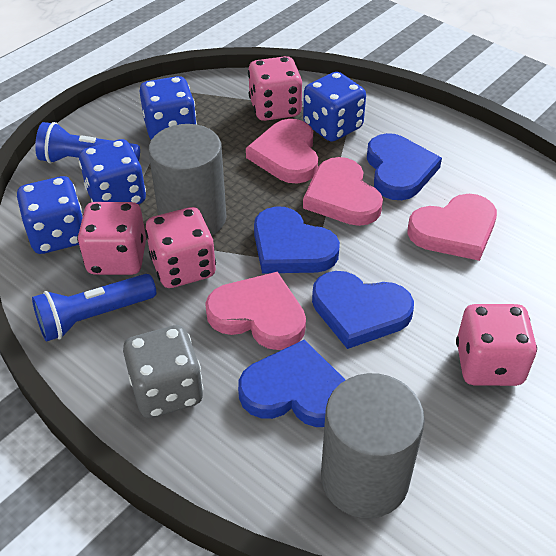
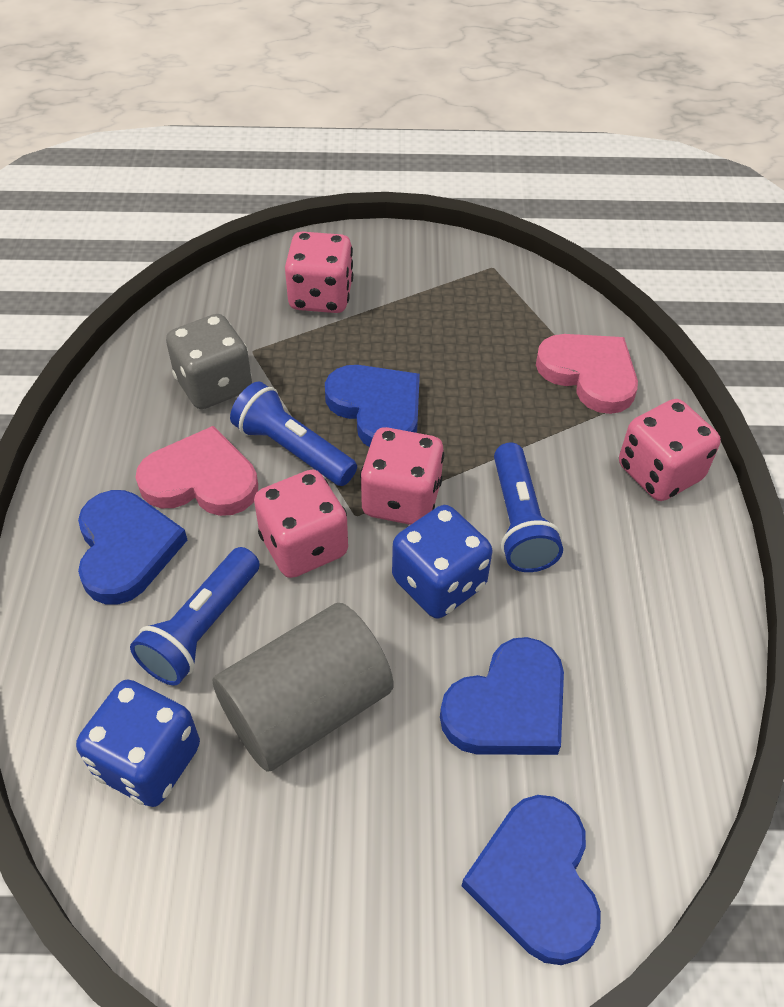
blue dice: 4 -> 2
blue flashlight: 2 -> 3
grey cylinder: 2 -> 1
pink heart: 4 -> 2

